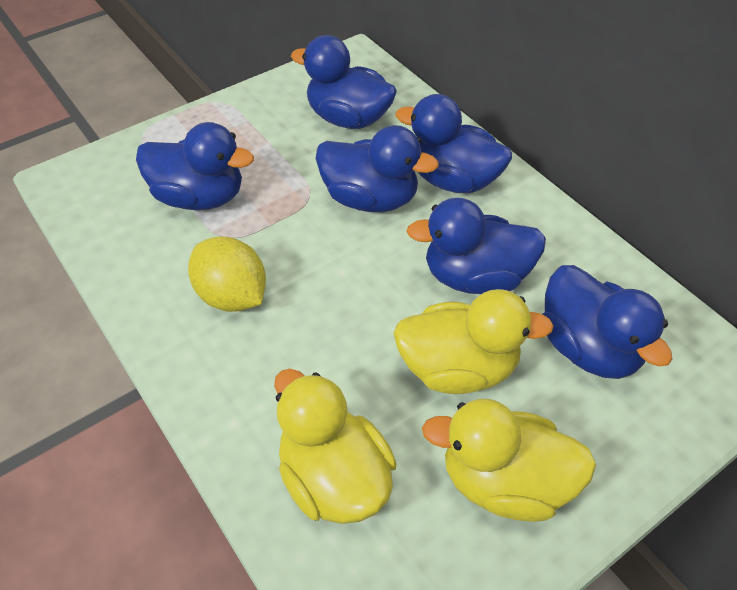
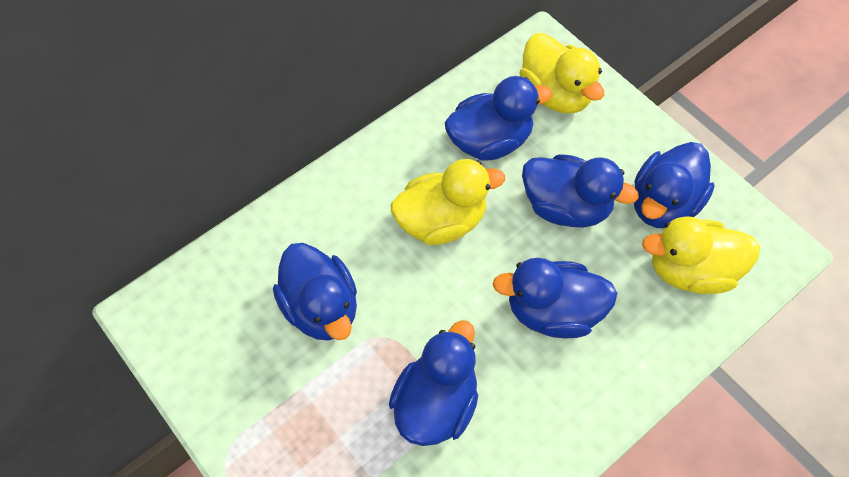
yellow lemon: 1 -> 0

